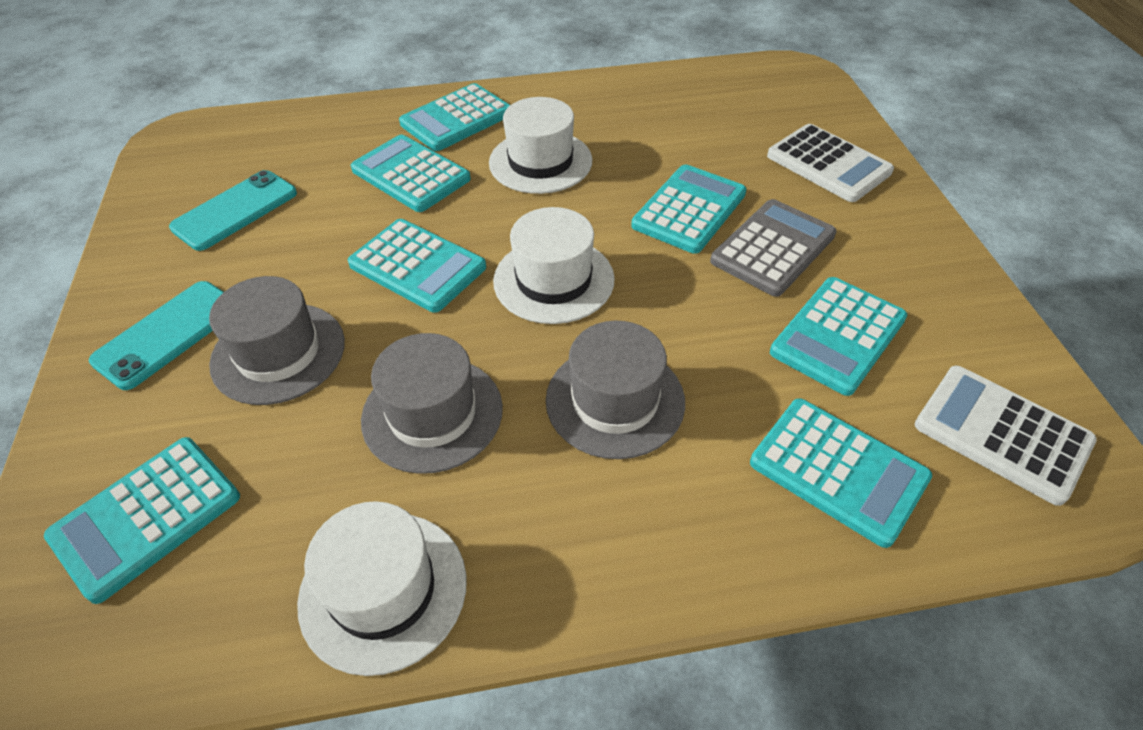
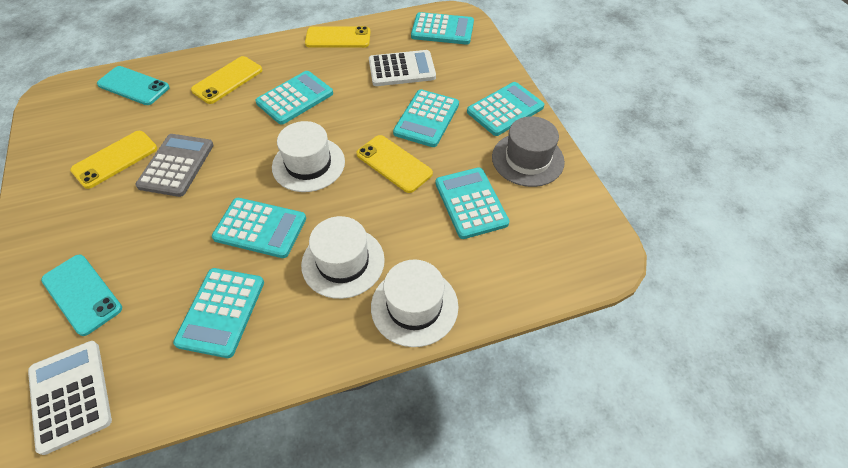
grey hat: 3 -> 1
yellow phone: 0 -> 4

